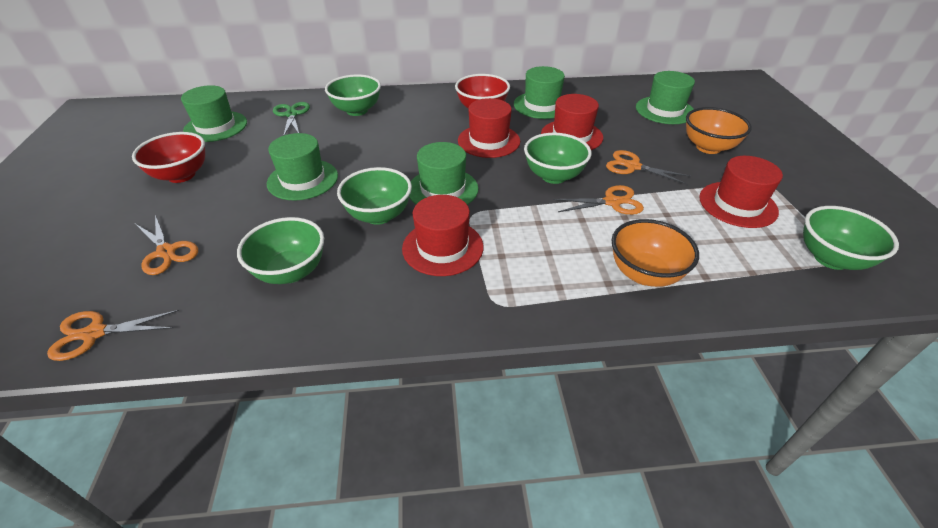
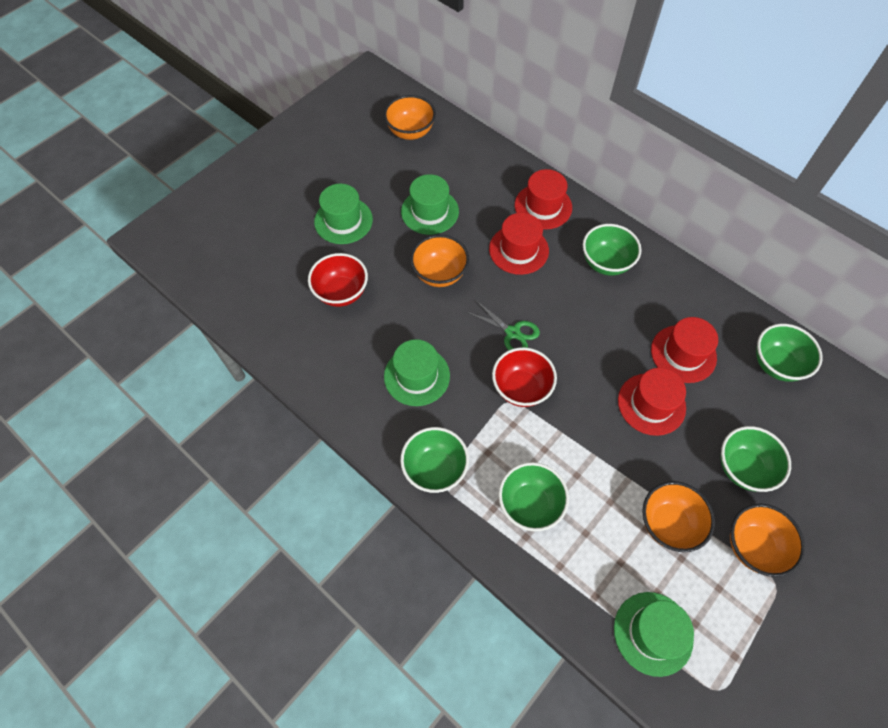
green hat: 5 -> 4
orange bowl: 2 -> 4
orange scissors: 4 -> 0

